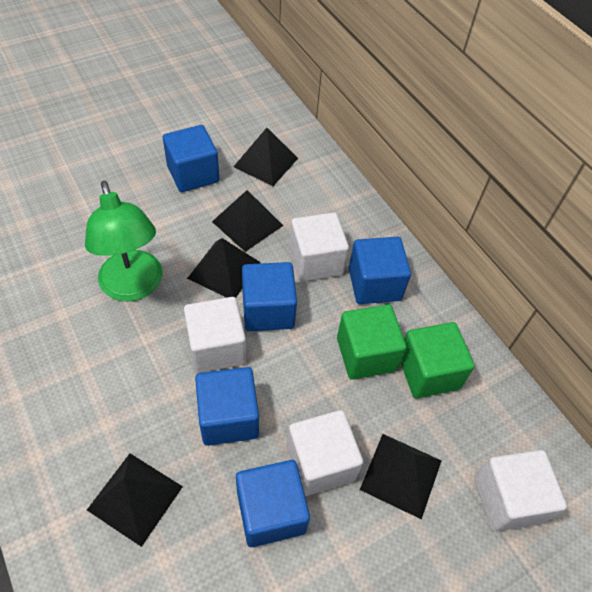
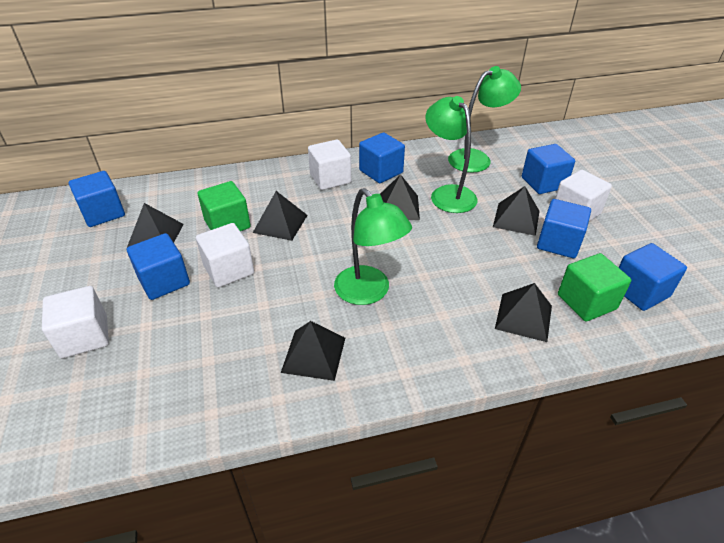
black pyramid: 5 -> 6
blue cube: 5 -> 6
green lamp: 1 -> 3

